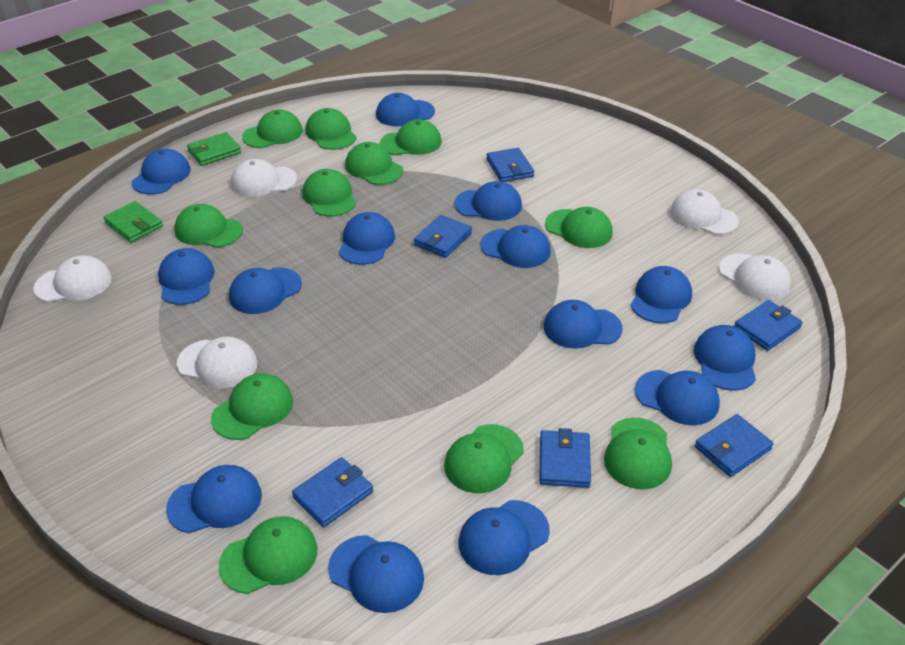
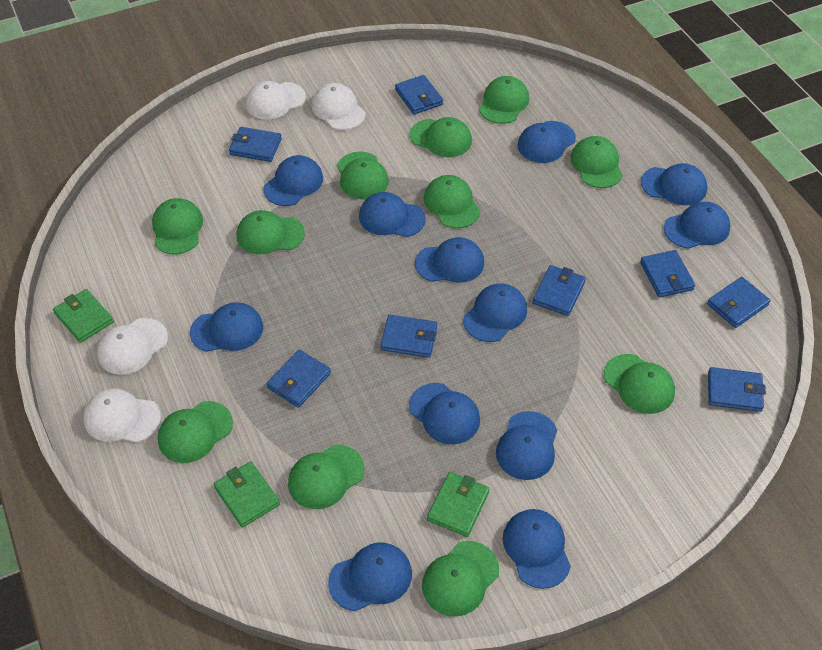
blue cap: 14 -> 12
blue wallet: 6 -> 8
green wallet: 2 -> 3
white cap: 5 -> 4

